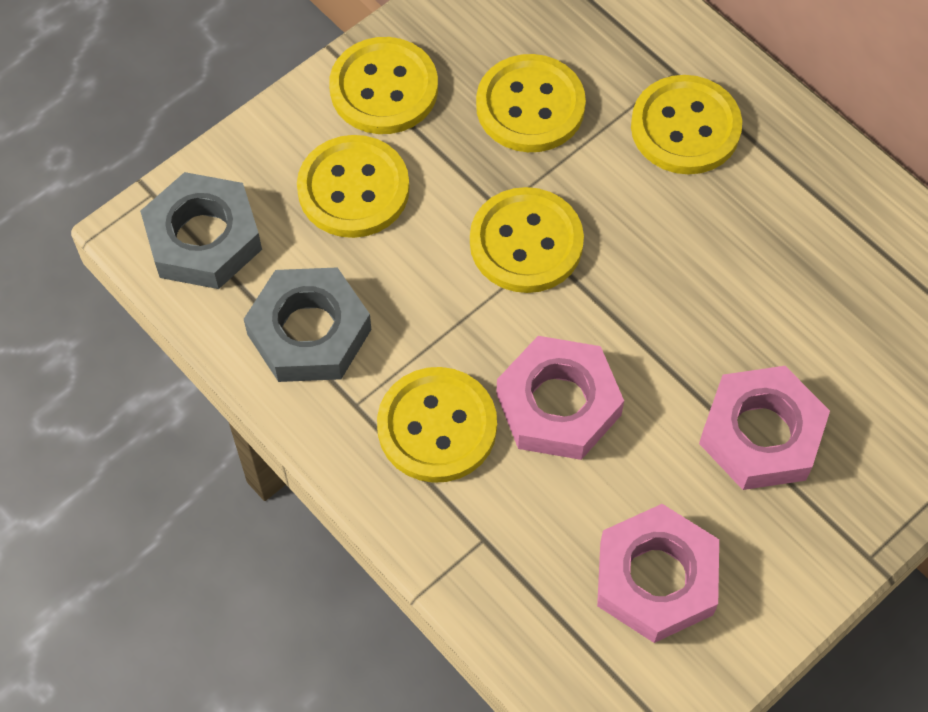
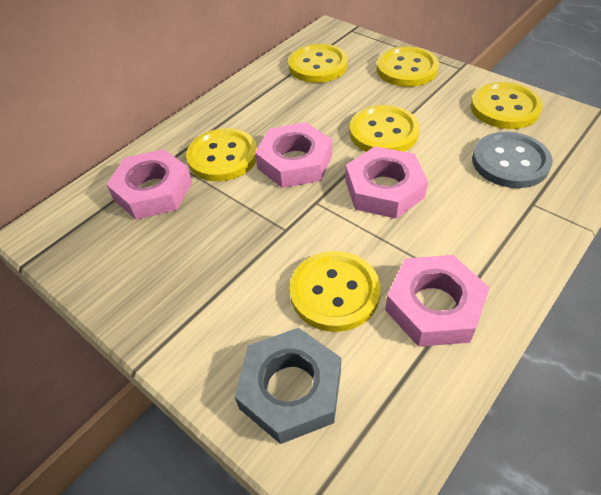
grey button: 0 -> 1
grey nut: 2 -> 1
pink nut: 3 -> 4

